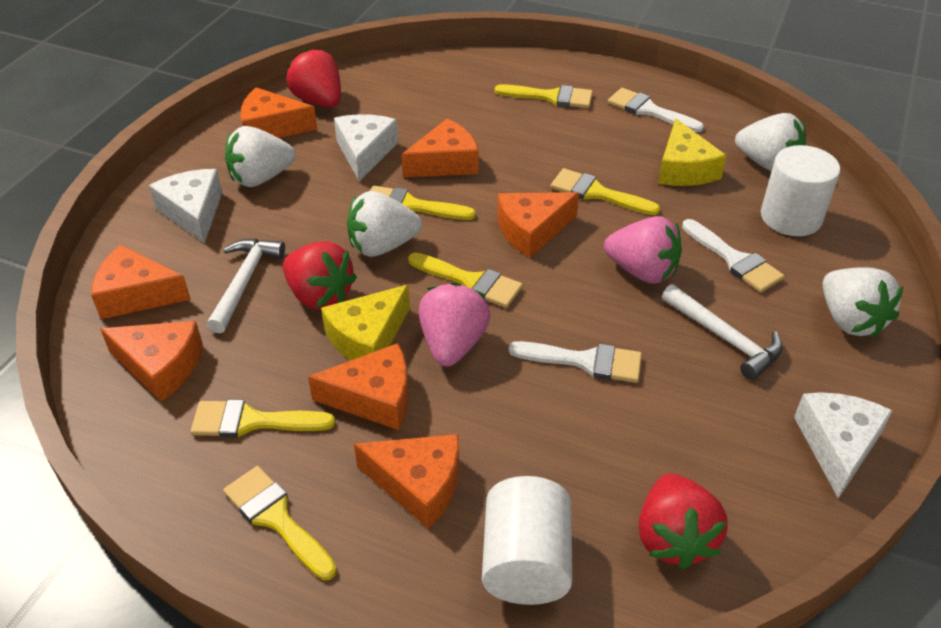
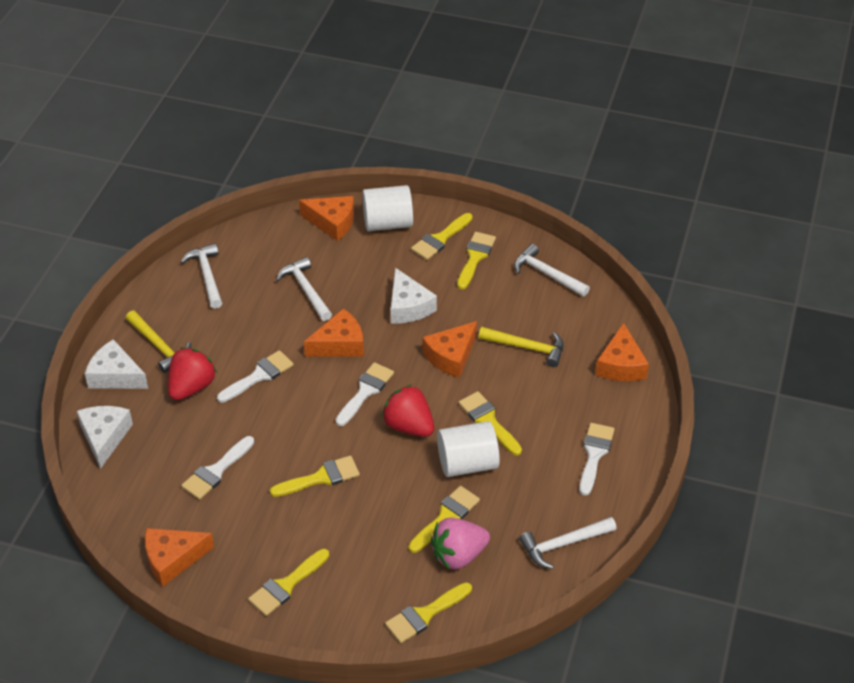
orange cheese: 7 -> 5
pink strawberry: 2 -> 1
red strawberry: 3 -> 2
white brush: 3 -> 4
white hammer: 2 -> 4
white strawberry: 4 -> 0
yellow brush: 6 -> 7
yellow cheese: 2 -> 0
yellow hammer: 0 -> 2

